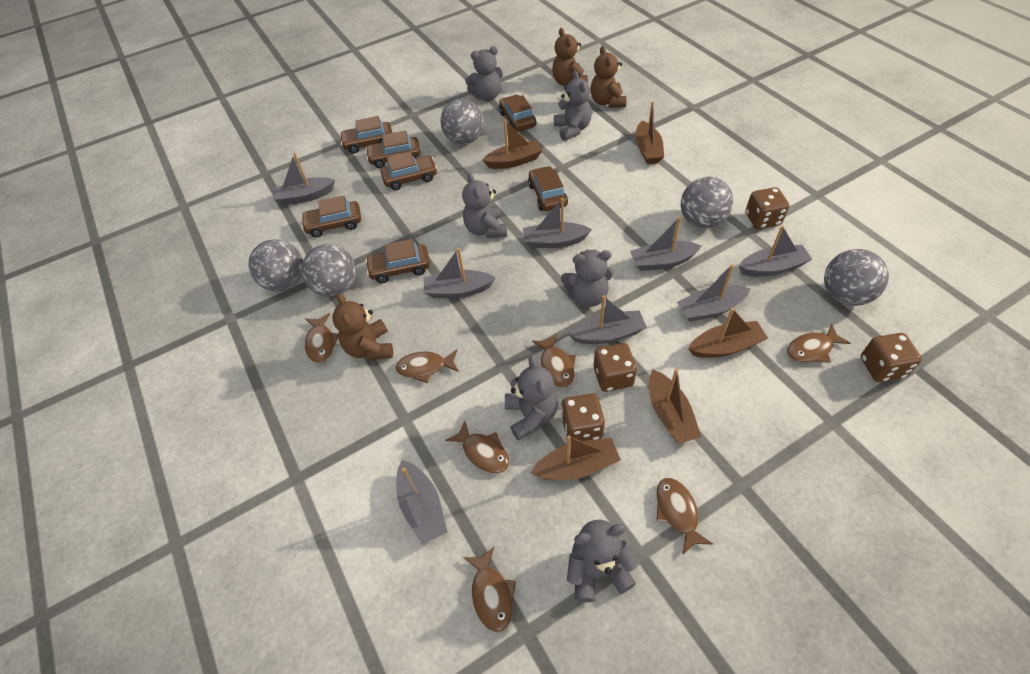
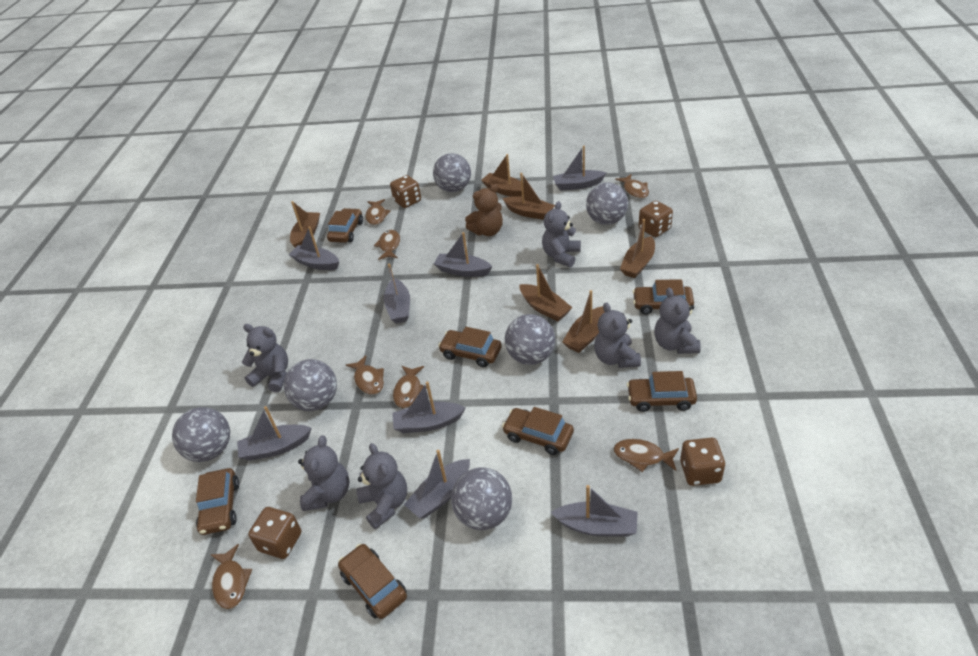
brown boat: 5 -> 6
brown teddy bear: 3 -> 1
grey ball: 5 -> 6

